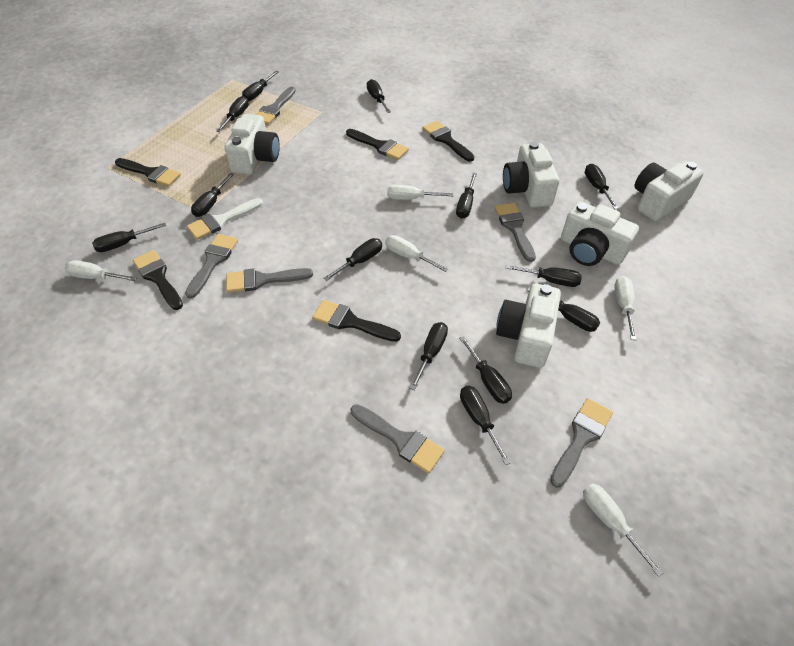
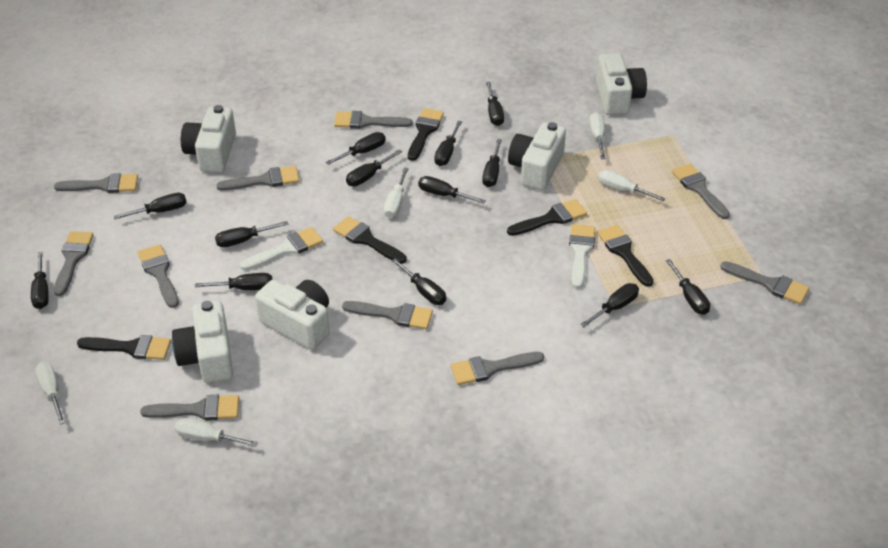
grey brush: 6 -> 10
white brush: 1 -> 2

